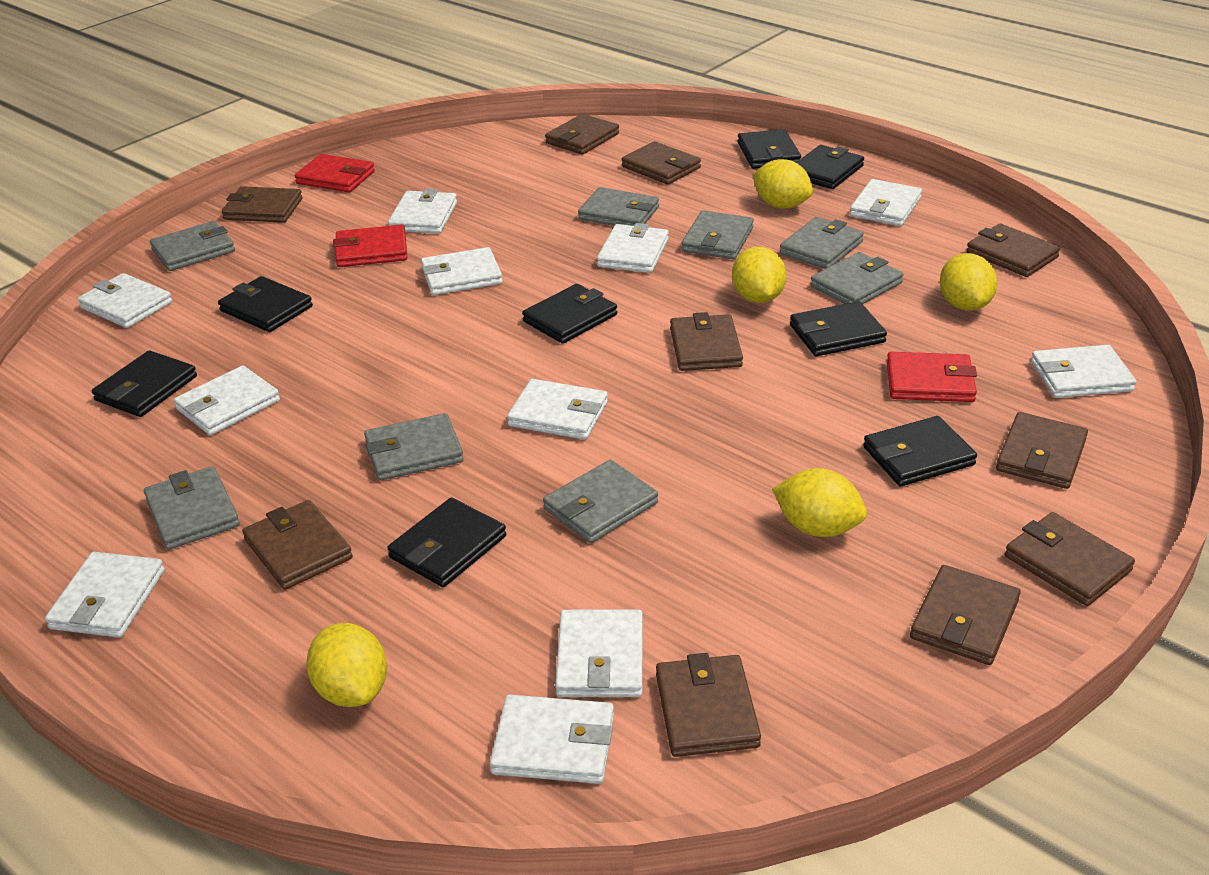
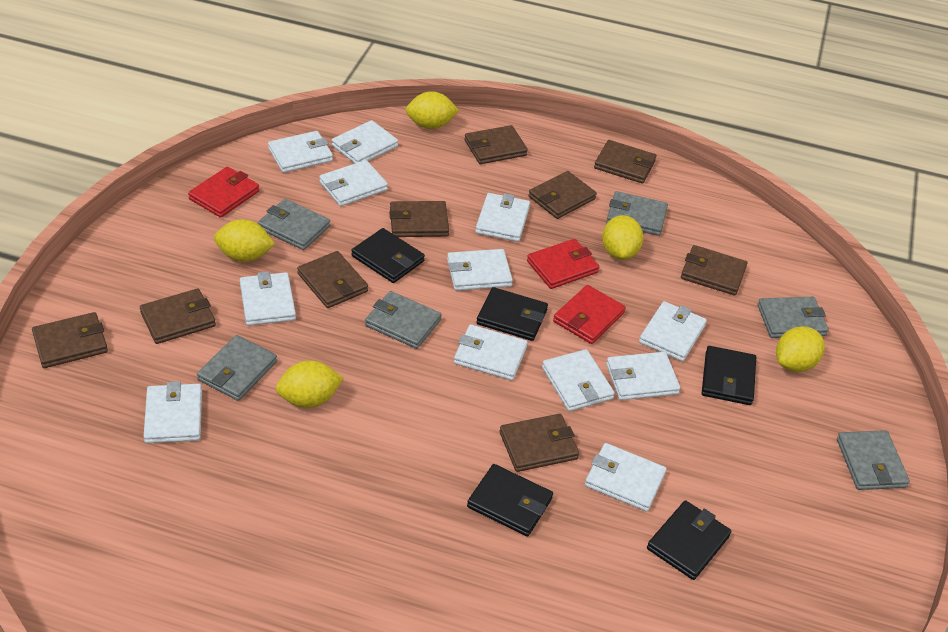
black wallet: 8 -> 5
brown wallet: 10 -> 9
grey wallet: 8 -> 6
white wallet: 11 -> 12

